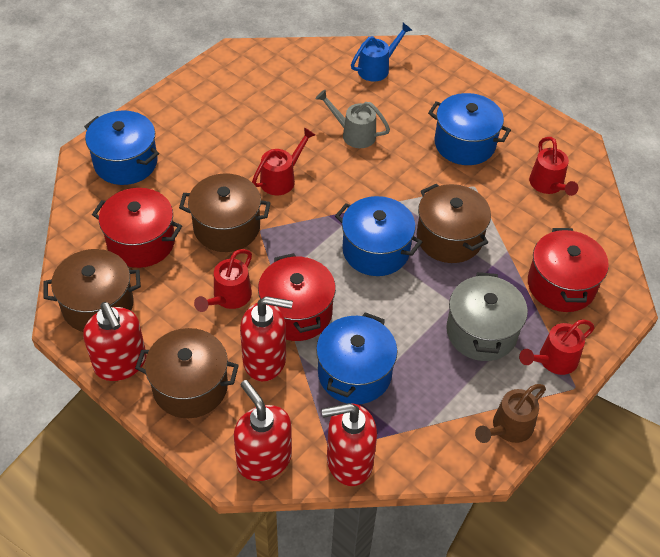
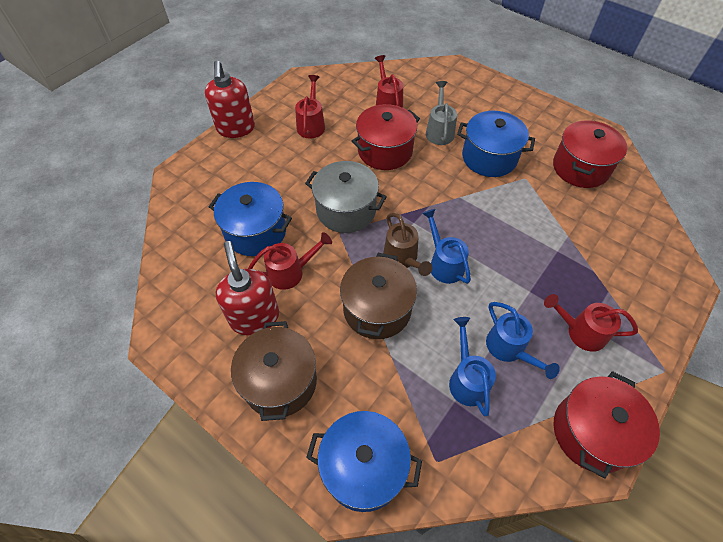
blue pot: 4 -> 3
blue watering can: 1 -> 3
brown pot: 4 -> 2
red soap dispenser: 4 -> 2

